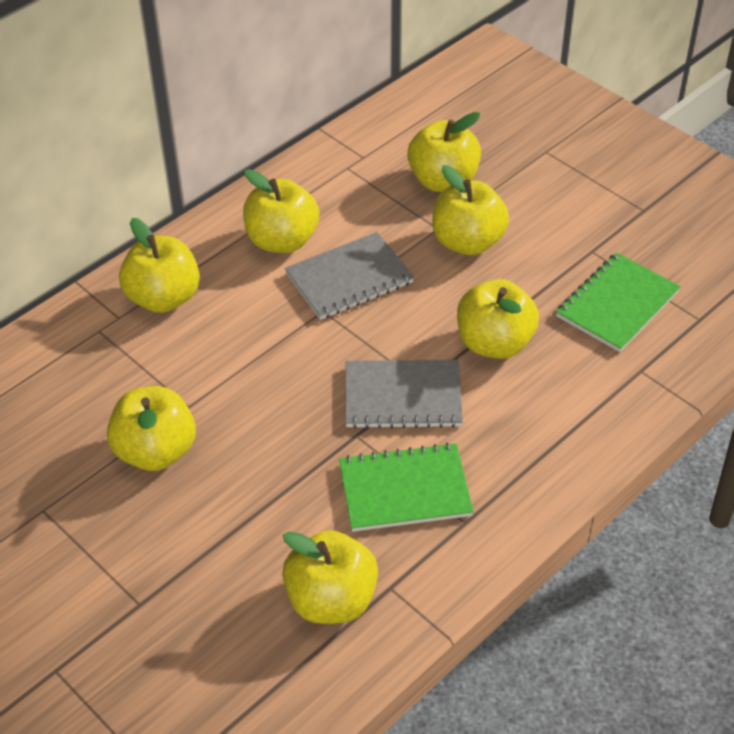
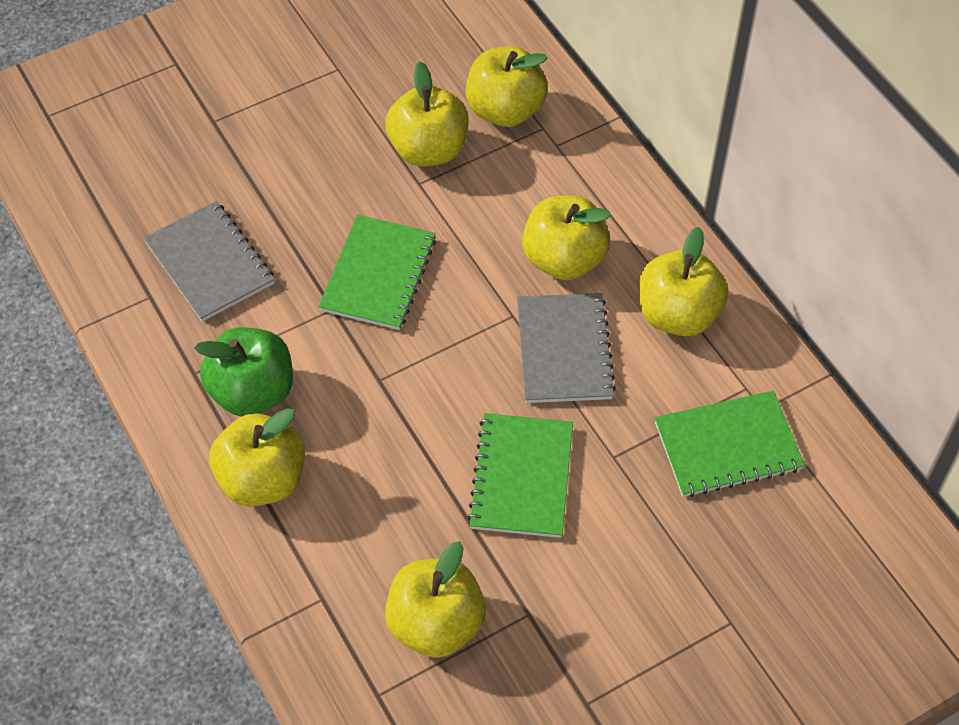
green apple: 0 -> 1
green notebook: 2 -> 3
yellow apple: 7 -> 6

